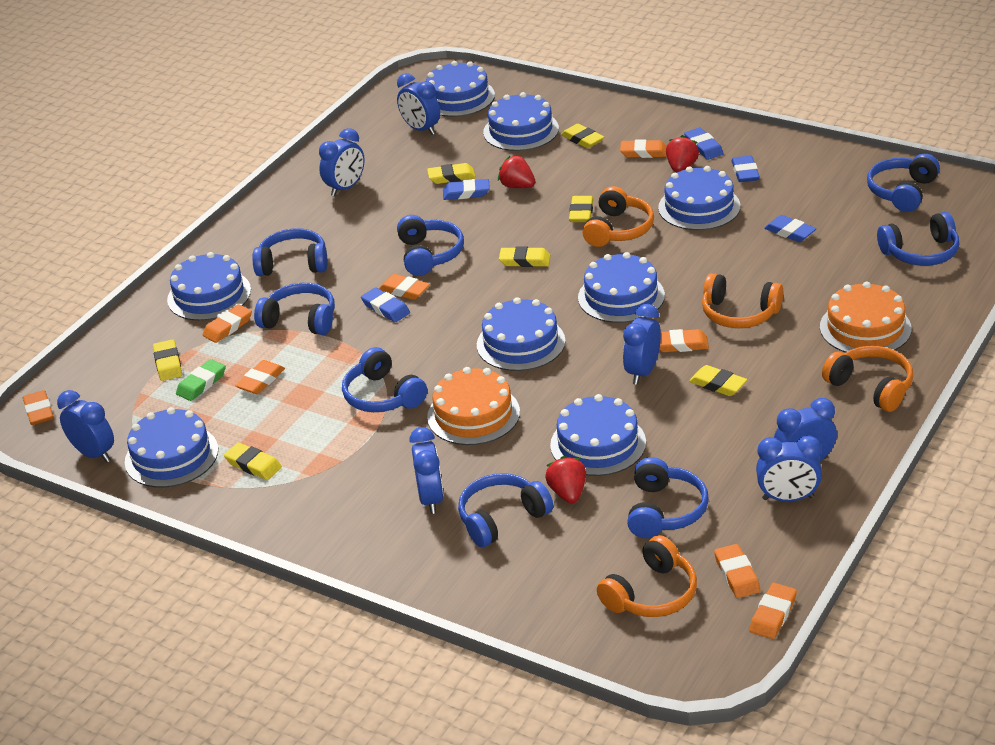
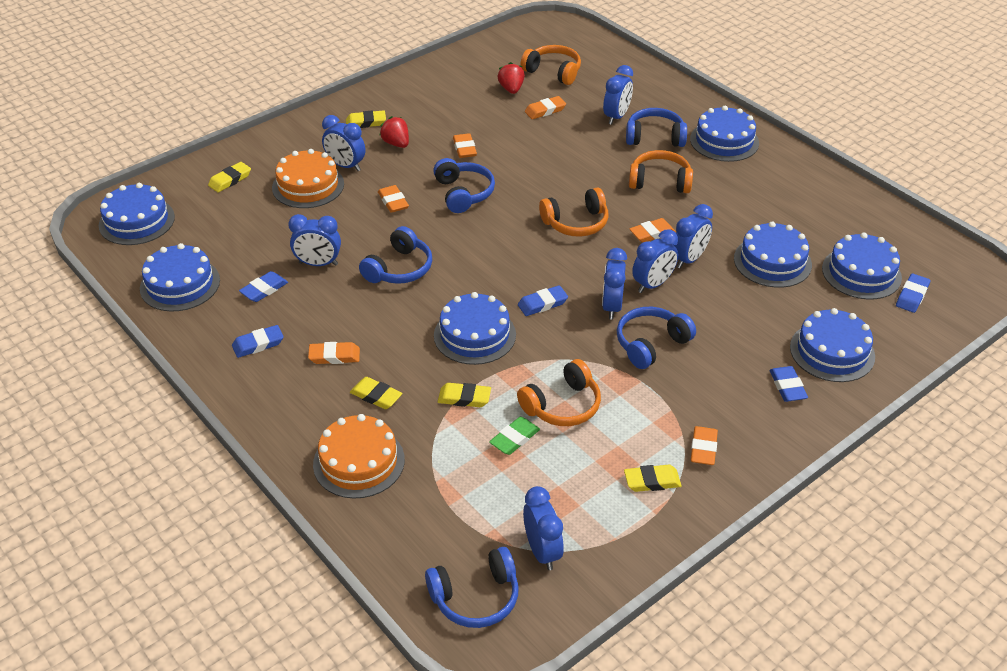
blue cake: 8 -> 7
blue headphones: 8 -> 5
orange eraser: 8 -> 6
red strawberry: 3 -> 2
yellow eraser: 7 -> 5

